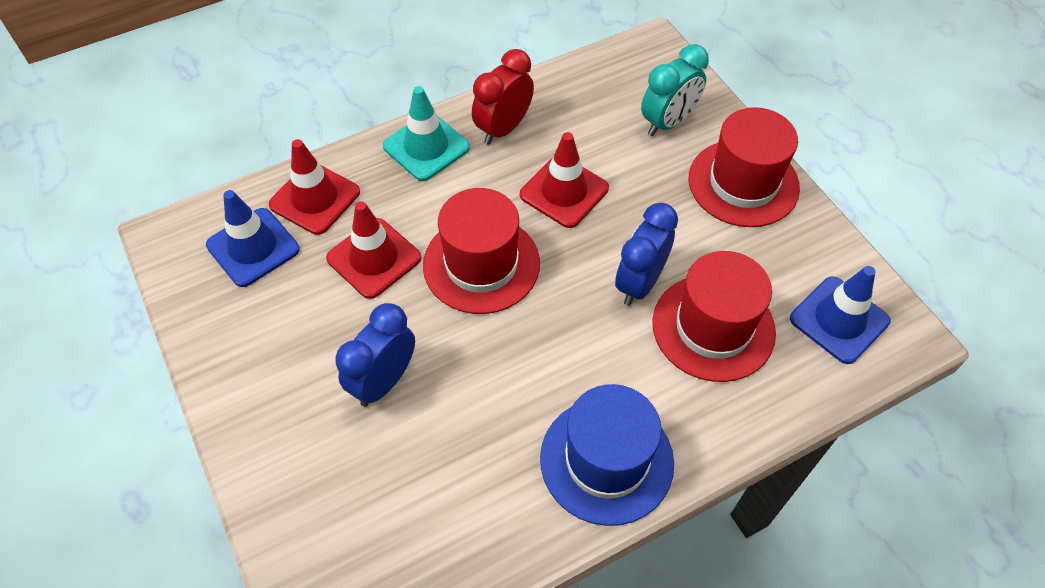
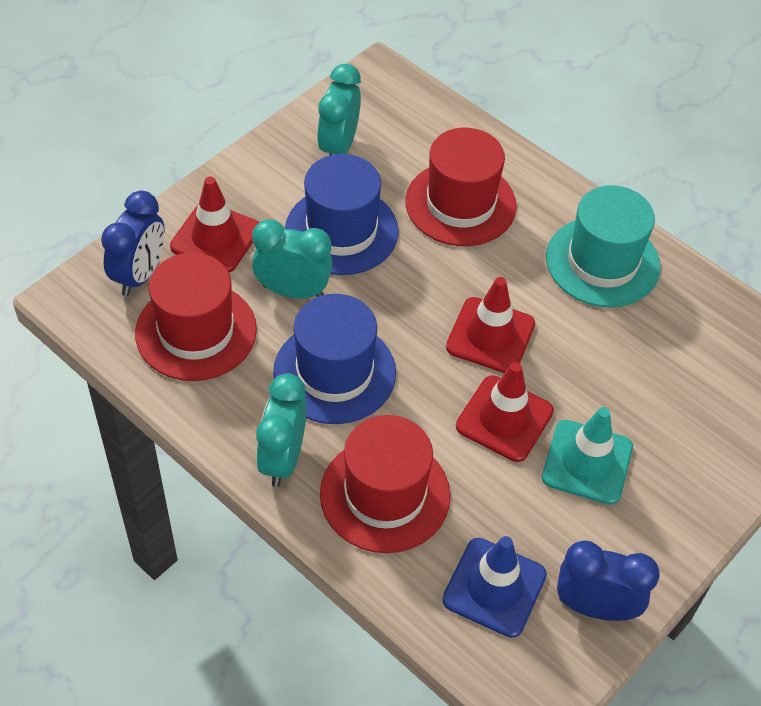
blue hat: 1 -> 2
blue traffic cone: 2 -> 1
red clock: 1 -> 0
turquoise clock: 1 -> 3
turquoise hat: 0 -> 1

